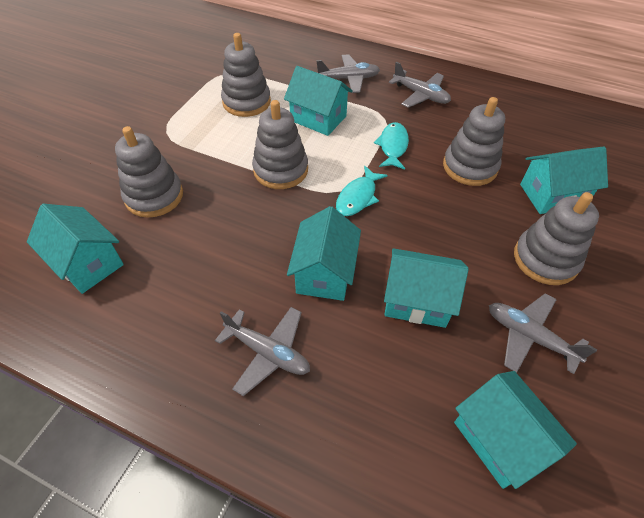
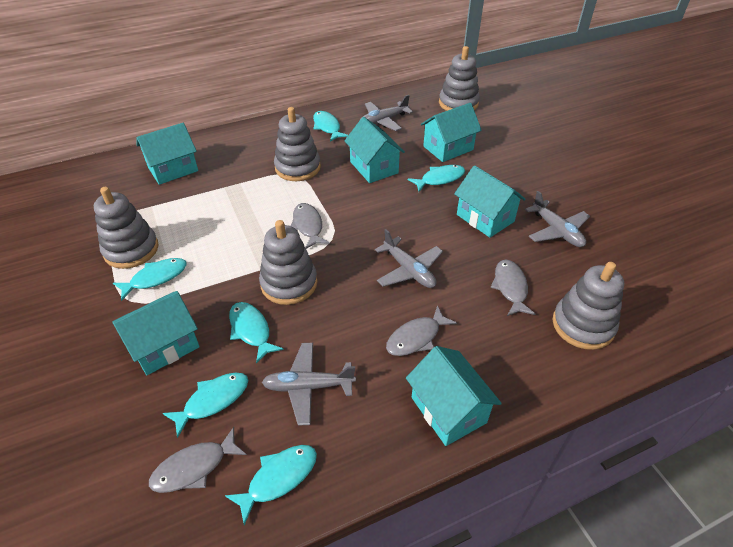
grey fish: 0 -> 4
turquoise fish: 2 -> 6

